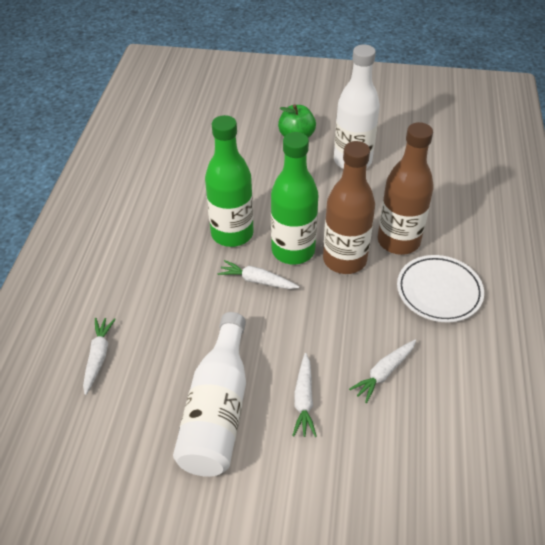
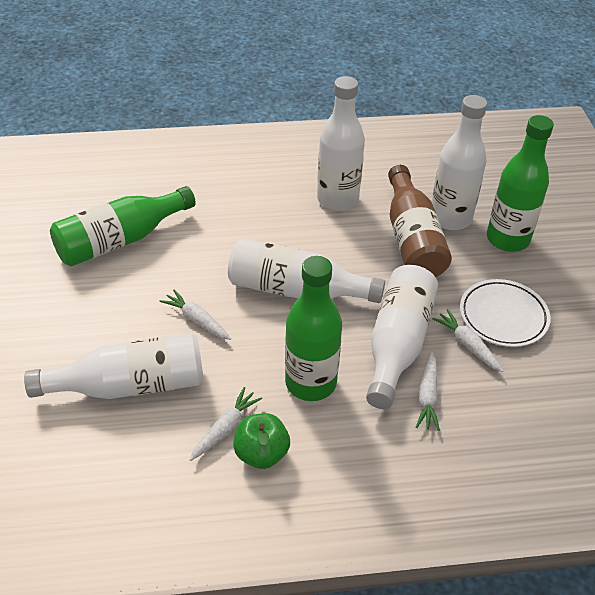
brown bottle: 2 -> 1
green bottle: 2 -> 3
white bottle: 2 -> 5

